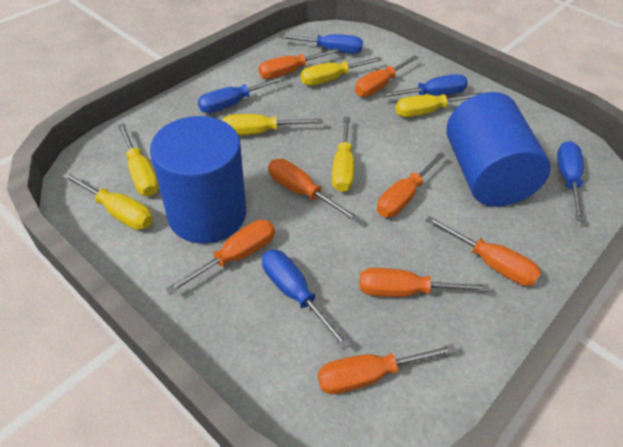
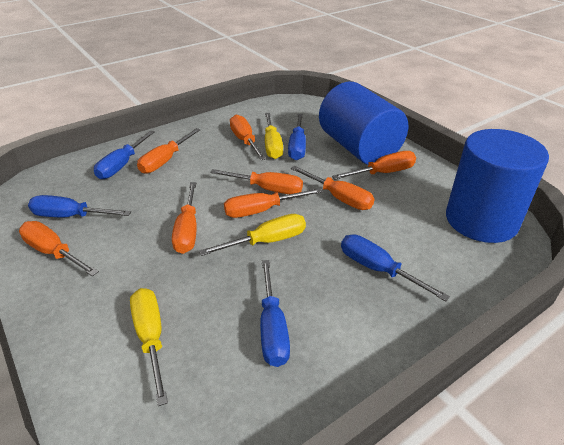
yellow screwdriver: 6 -> 3

